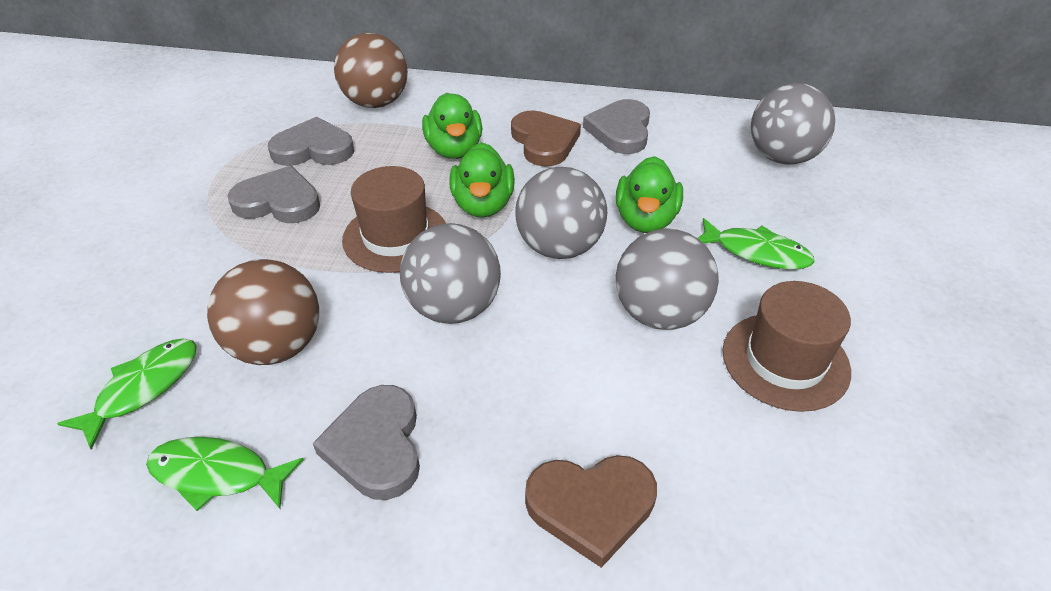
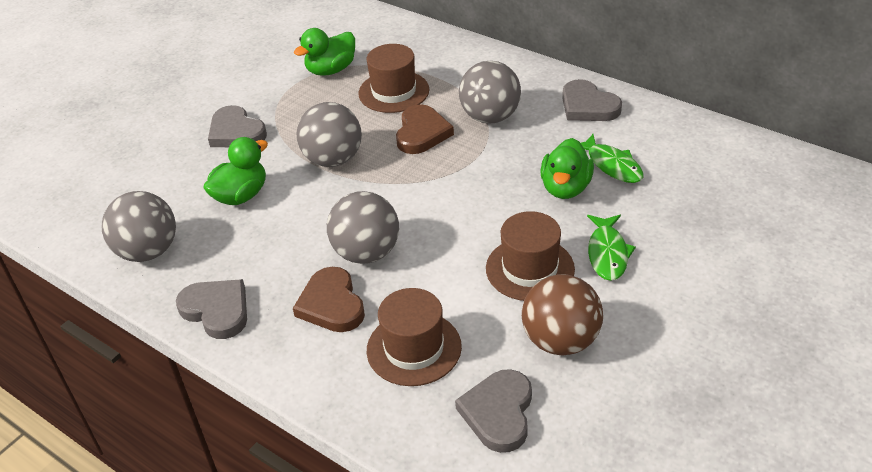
brown ball: 2 -> 1
brown hat: 2 -> 3
green fish: 3 -> 2

